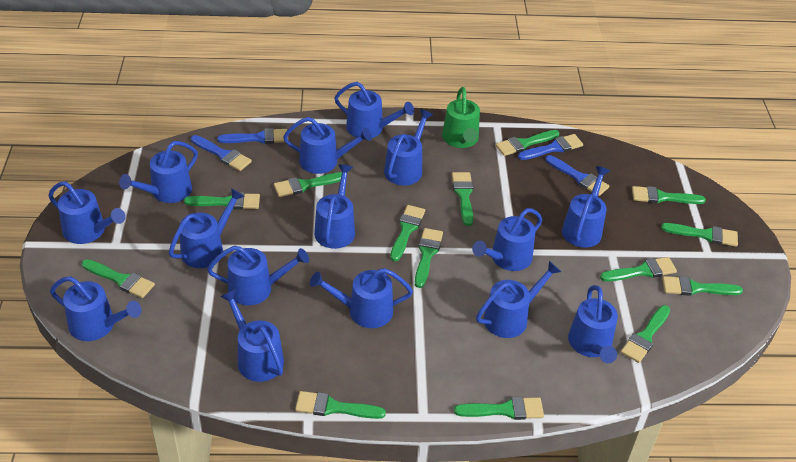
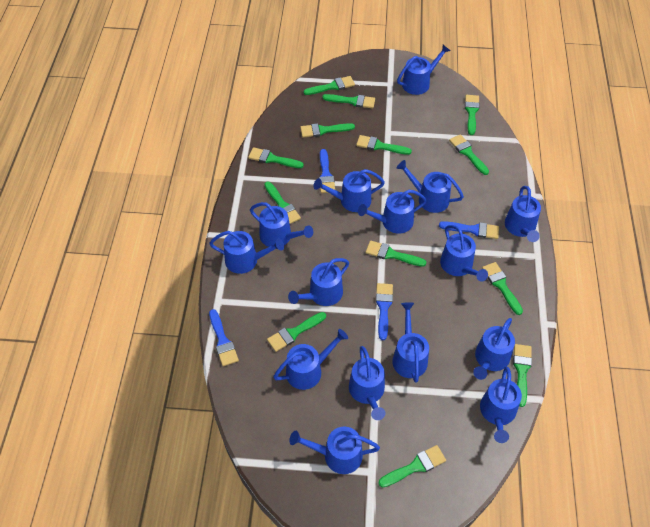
green brush: 14 -> 13
green watering can: 1 -> 0

